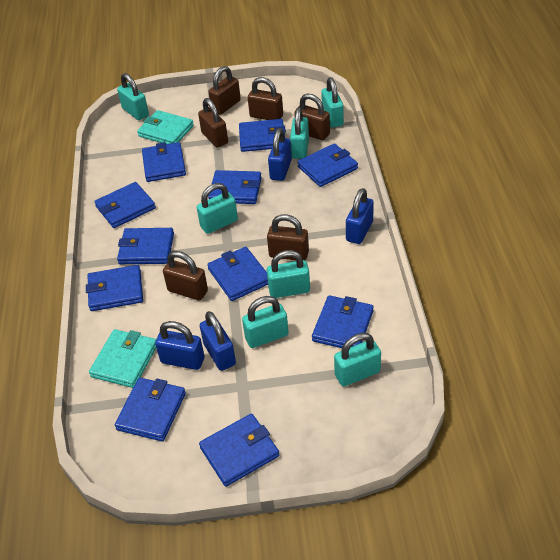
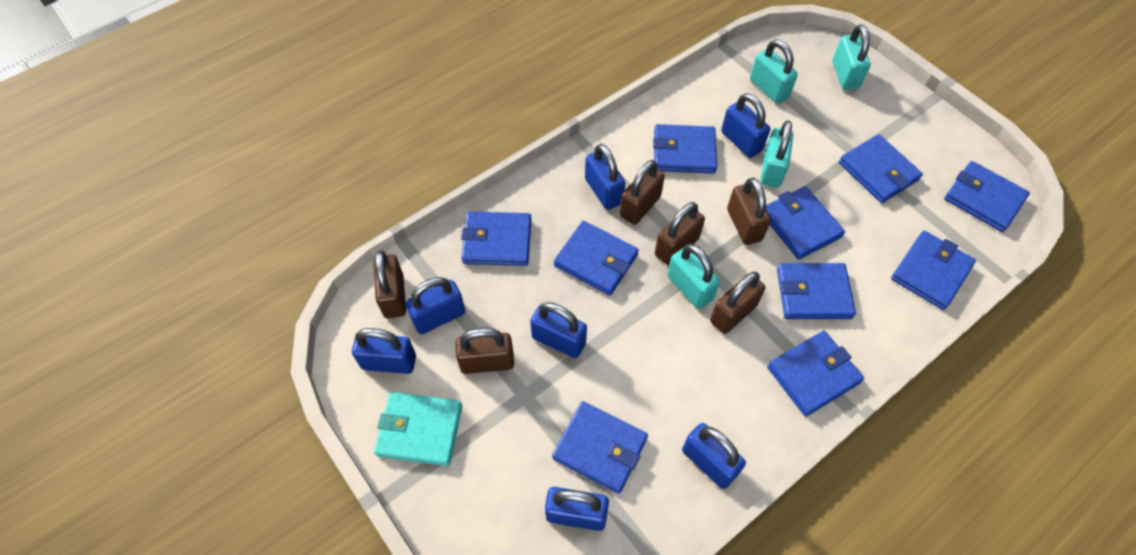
blue padlock: 4 -> 7
blue wallet: 11 -> 10
turquoise padlock: 7 -> 4
turquoise wallet: 2 -> 1

